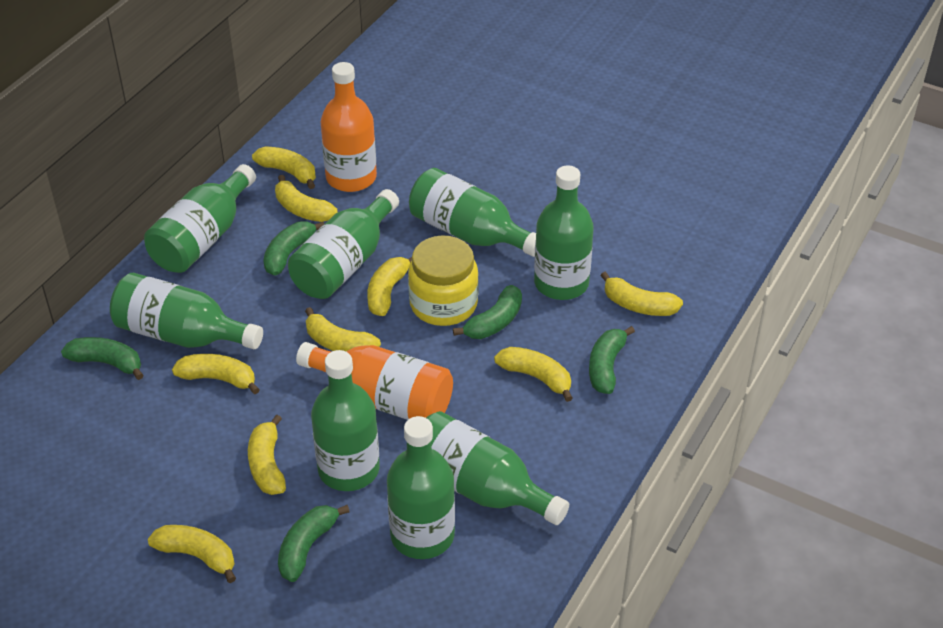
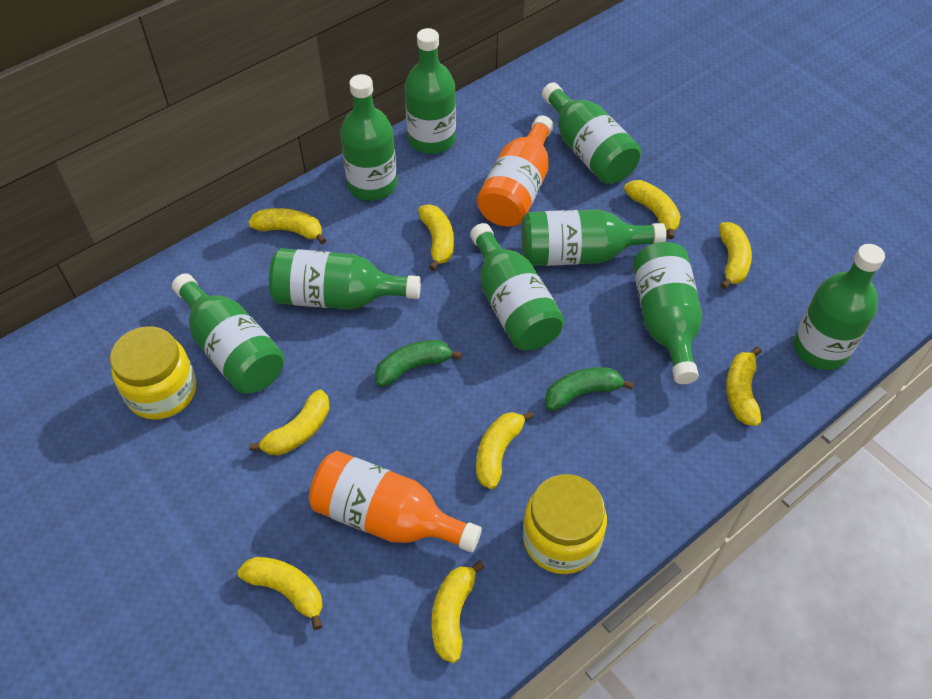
green banana: 5 -> 2
green bottle: 8 -> 9
yellow jar: 1 -> 2

